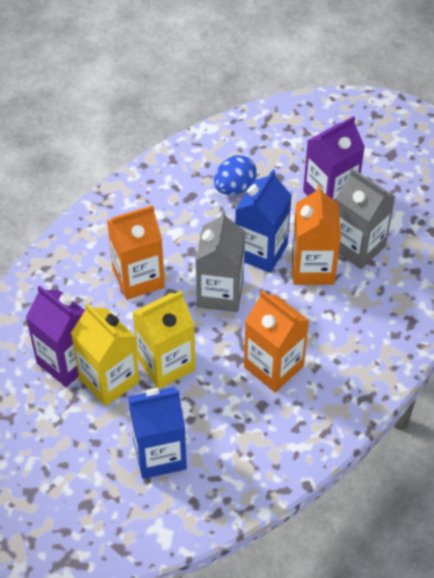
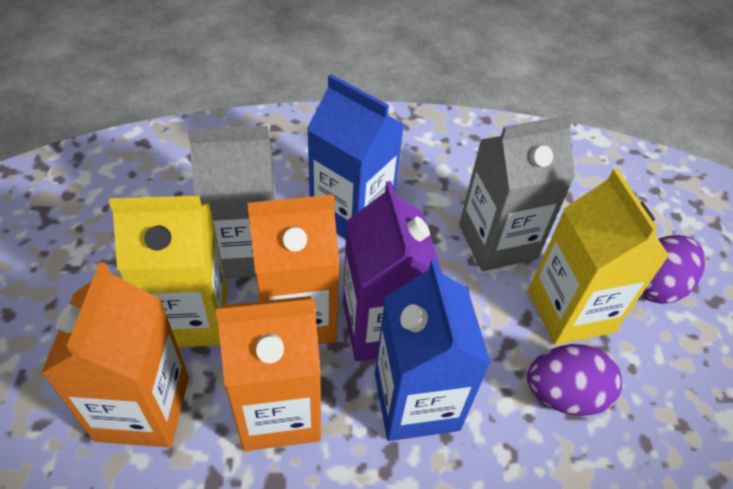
blue egg: 1 -> 0
purple carton: 2 -> 1
purple egg: 0 -> 2

